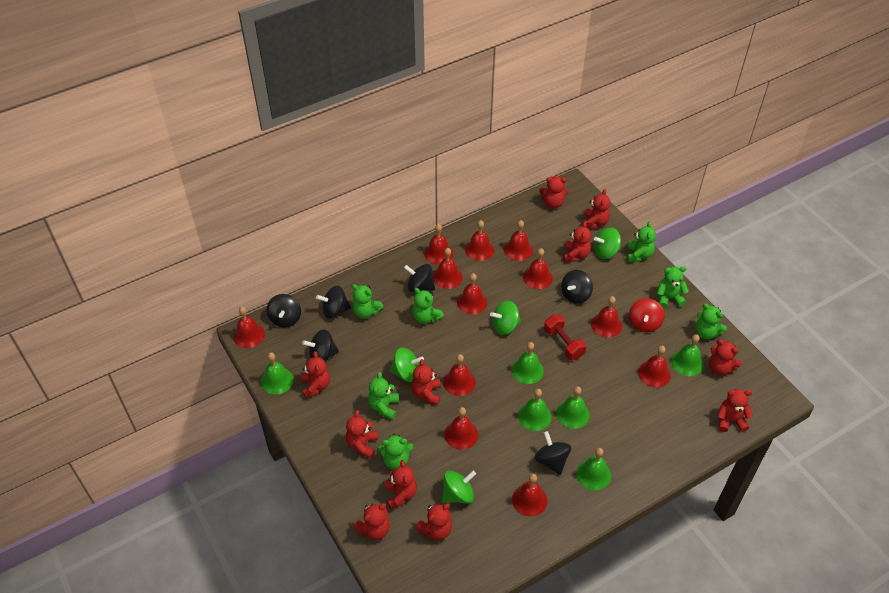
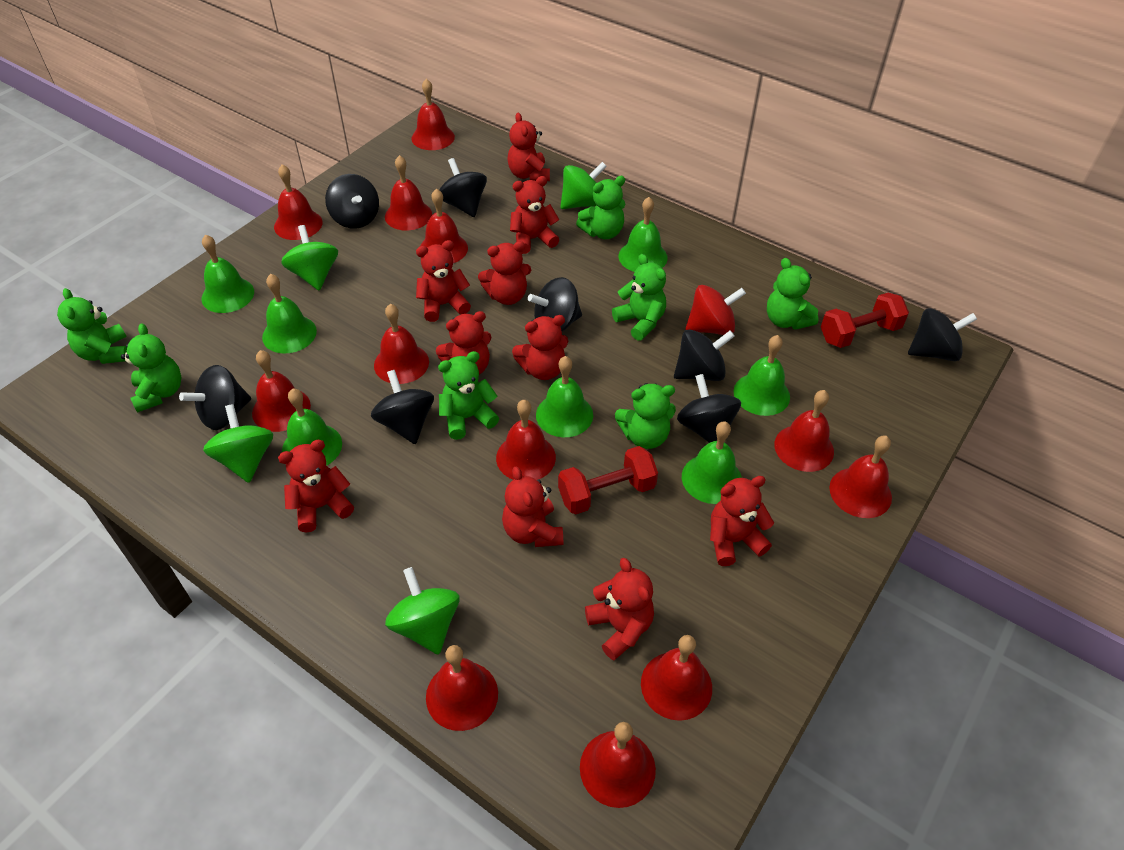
black spinning top: 6 -> 8
green bell: 6 -> 7
red dumbbell: 1 -> 2
red teddy bear: 11 -> 10

